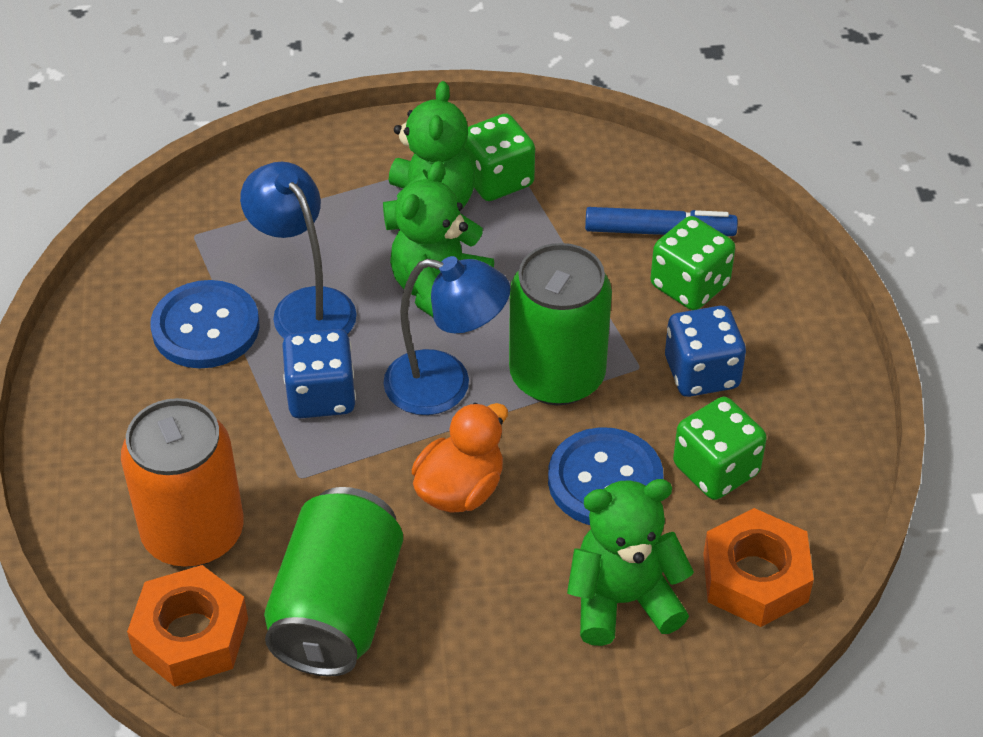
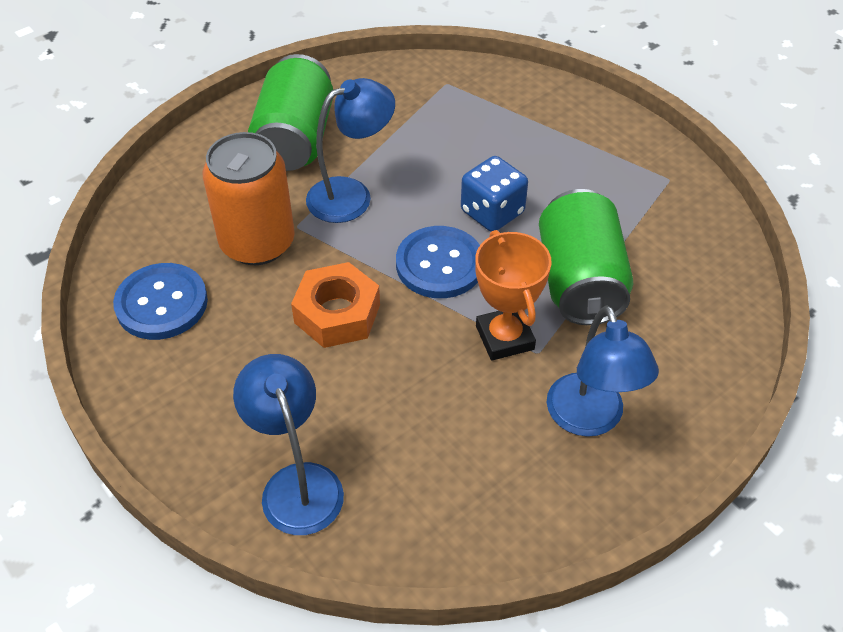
blue dice: 2 -> 1
blue lamp: 2 -> 3
blue marker: 1 -> 0
green dice: 3 -> 0
green teddy bear: 3 -> 0
orange duck: 1 -> 0
orange nut: 2 -> 1
orange trophy: 0 -> 1

